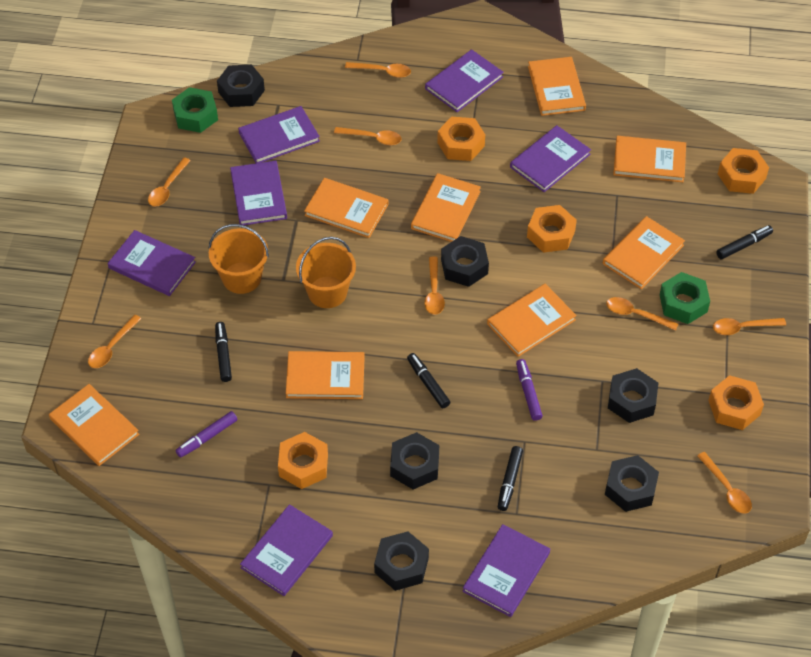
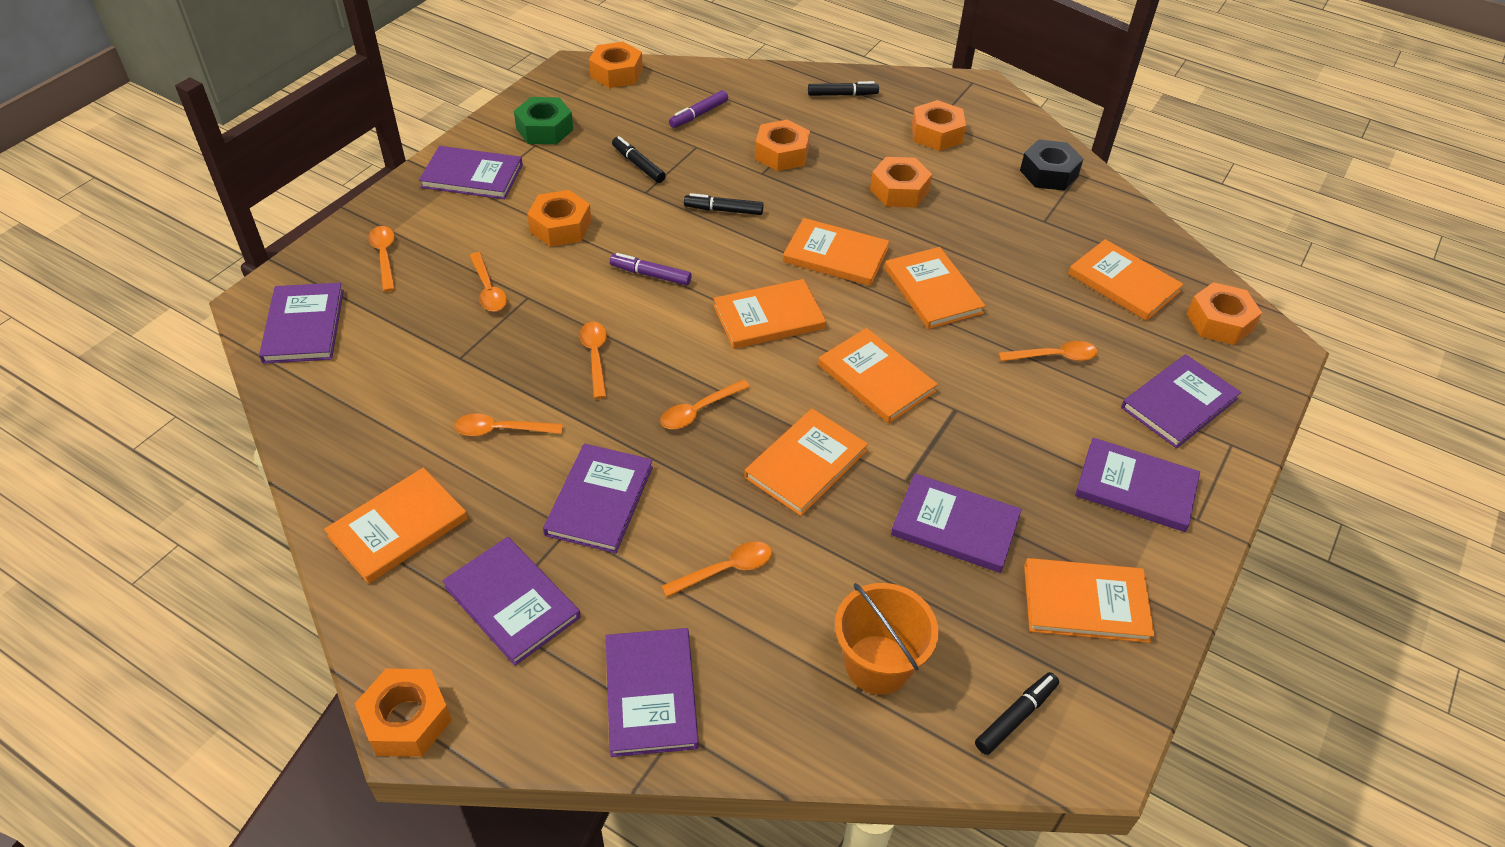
black nut: 6 -> 1
green nut: 2 -> 1
orange bucket: 2 -> 1
orange nut: 5 -> 7
orange spoon: 8 -> 7
purple book: 7 -> 8

